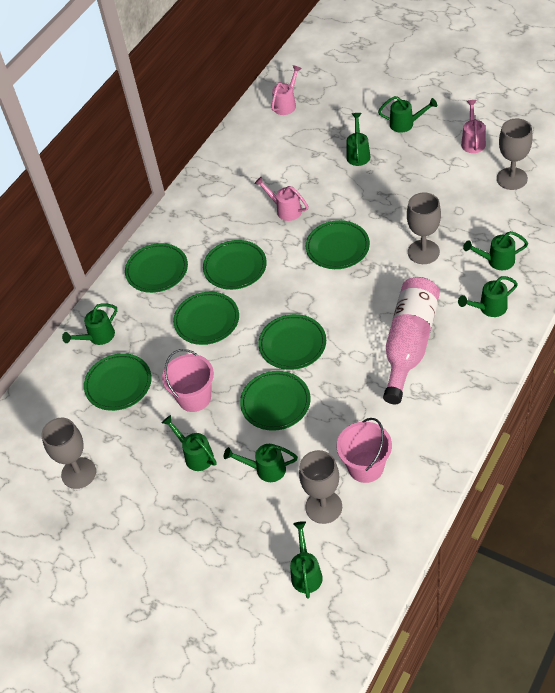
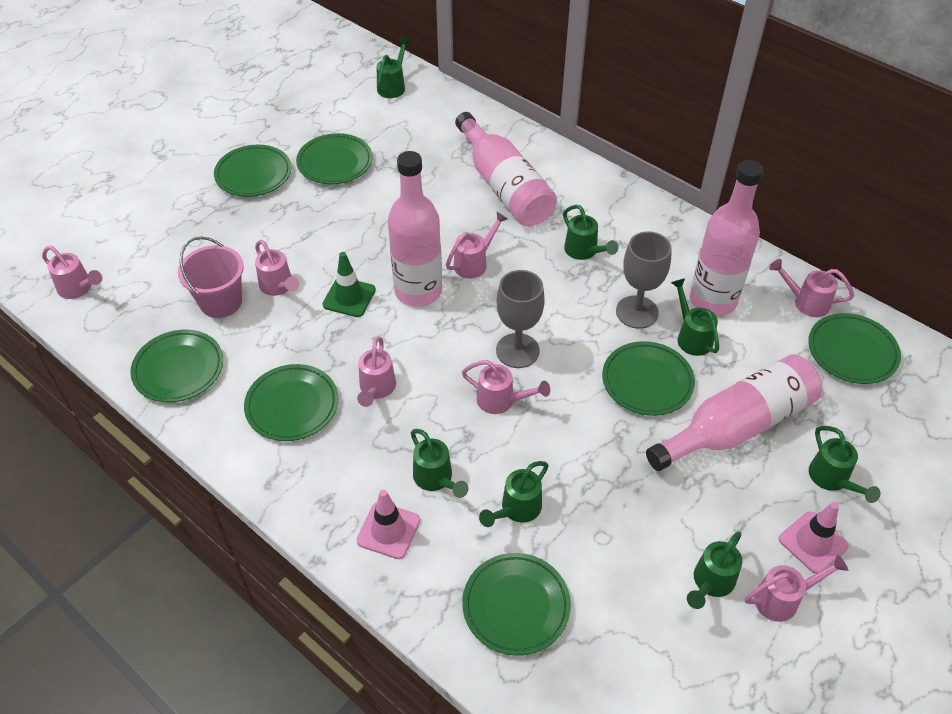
green traffic cone: 0 -> 1
green watering can: 8 -> 7
grey goblet: 4 -> 2
pink bottle: 1 -> 4
pink bucket: 2 -> 1
pink traffic cone: 0 -> 2
pink watering can: 3 -> 7

